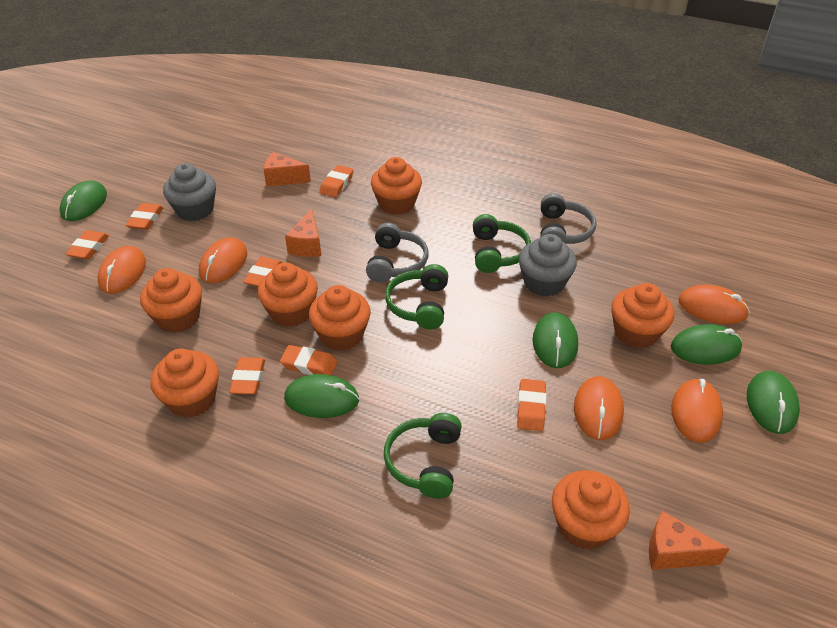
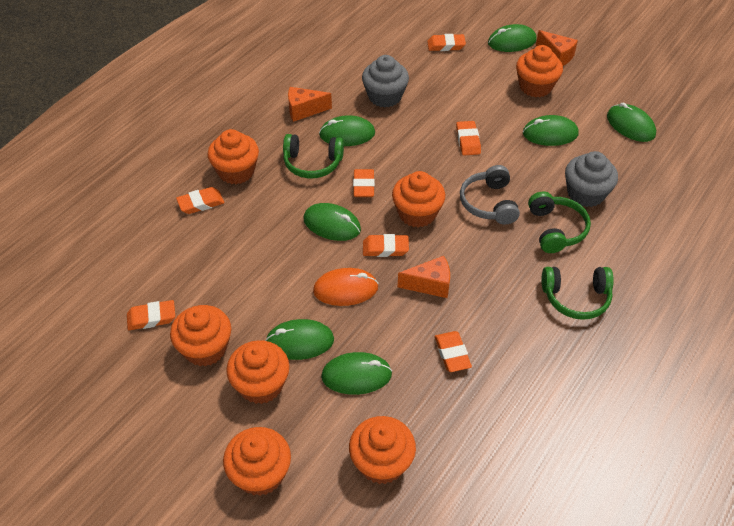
green mouse: 5 -> 7
grey headphones: 2 -> 1
orange mouse: 5 -> 1

